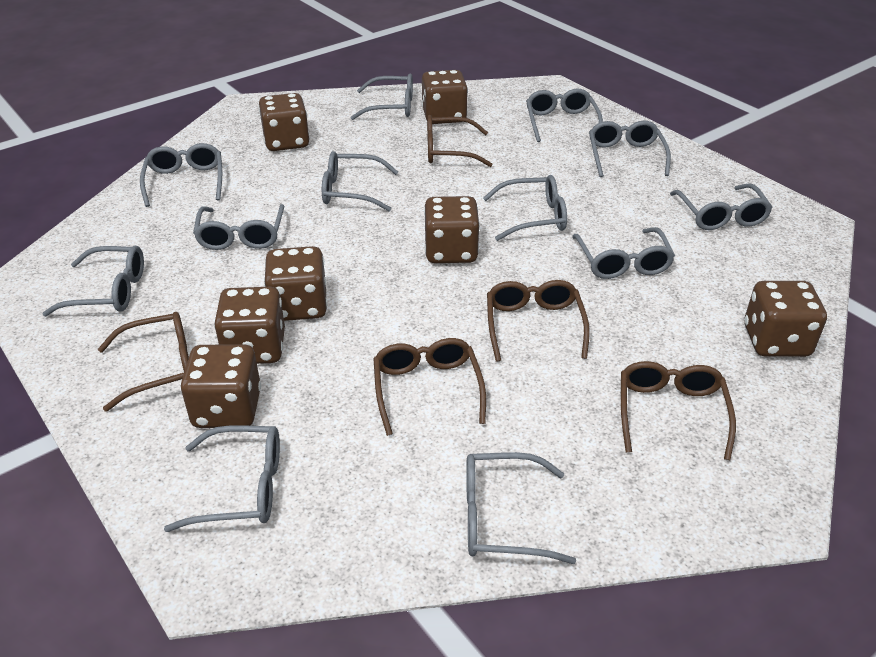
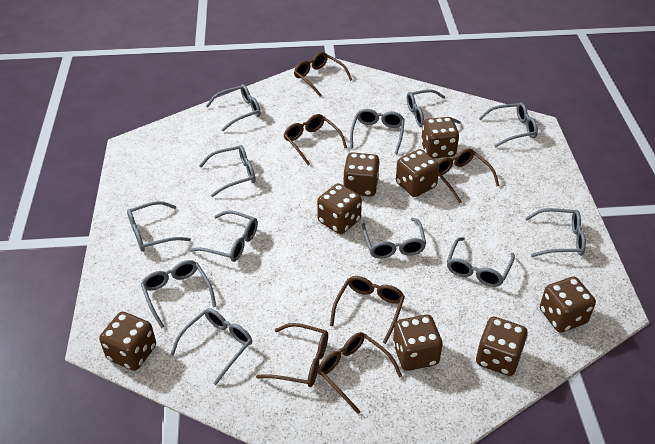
brown dice: 7 -> 8
brown glasses: 5 -> 6

